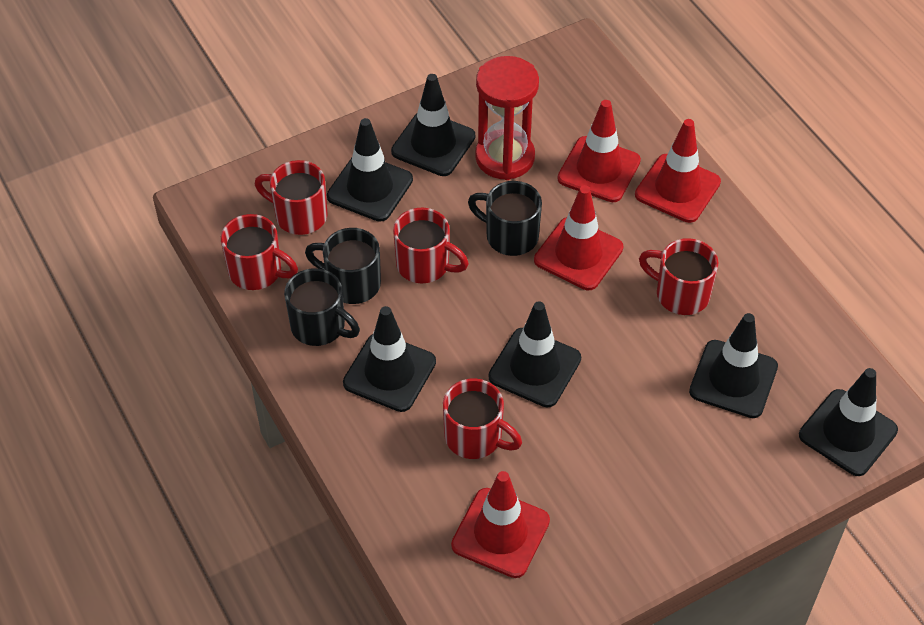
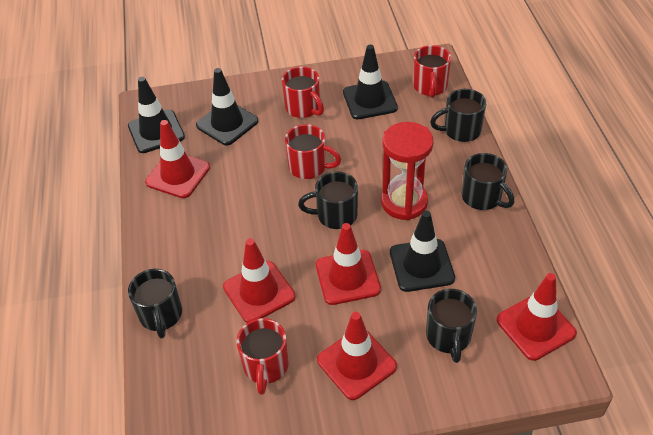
black mug: 3 -> 5
black traffic cone: 6 -> 4
red mug: 5 -> 4
red traffic cone: 4 -> 5

